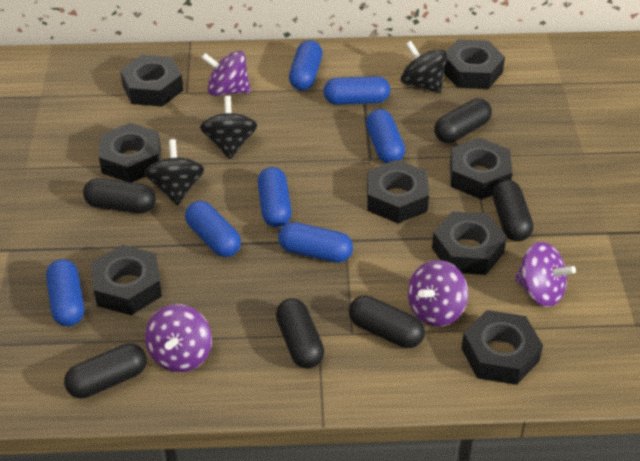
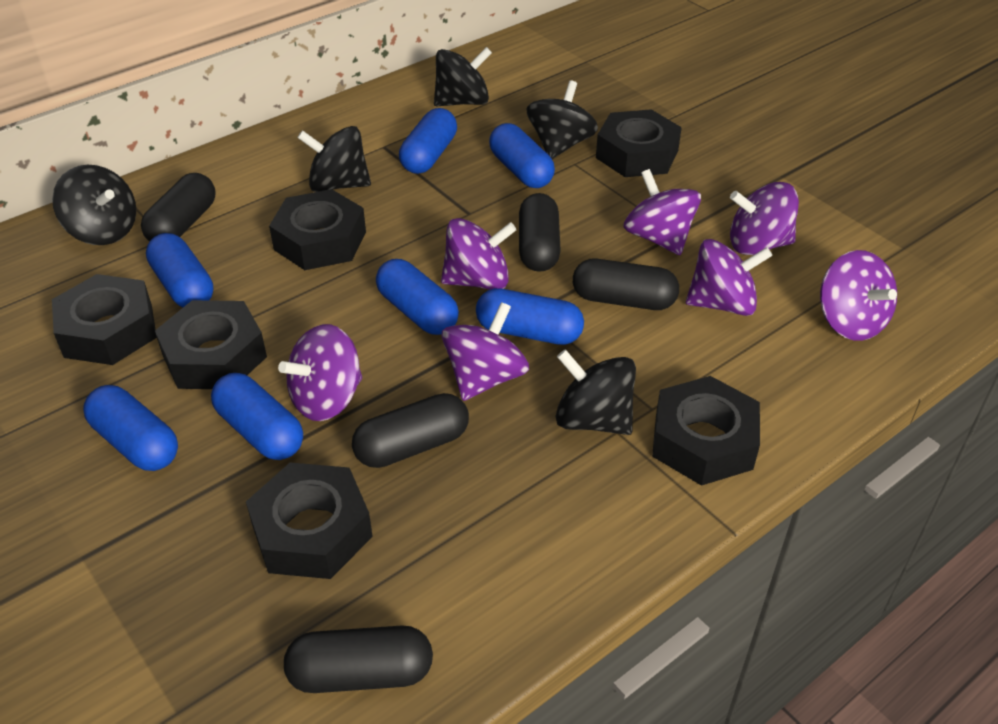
black capsule: 6 -> 5
black nut: 8 -> 6
black spinning top: 3 -> 5
purple spinning top: 4 -> 7

